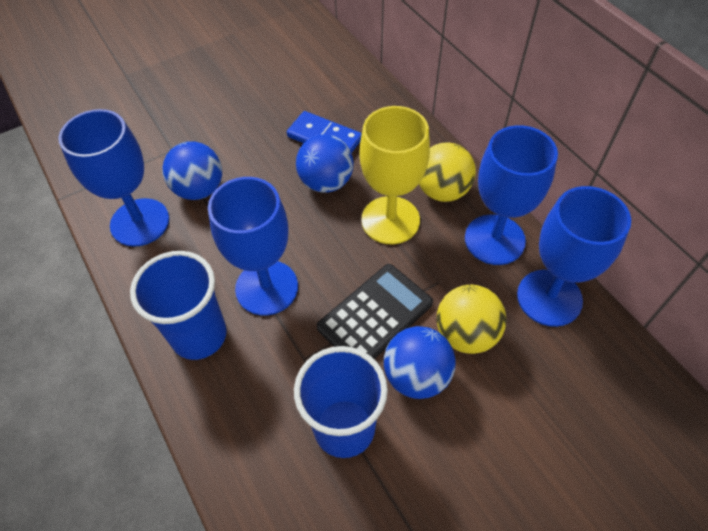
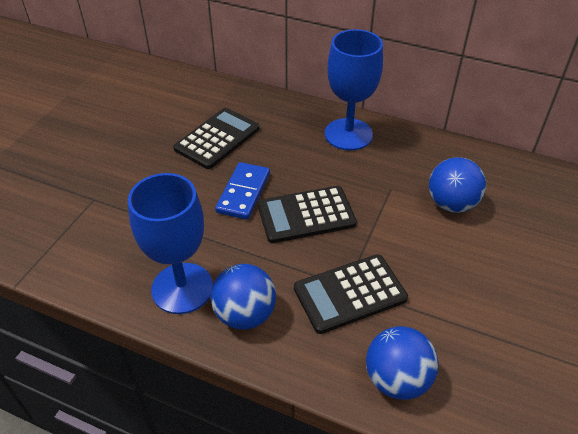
black calculator: 1 -> 3
blue cup: 2 -> 0
blue goblet: 4 -> 2
yellow ball: 2 -> 0
yellow goblet: 1 -> 0

